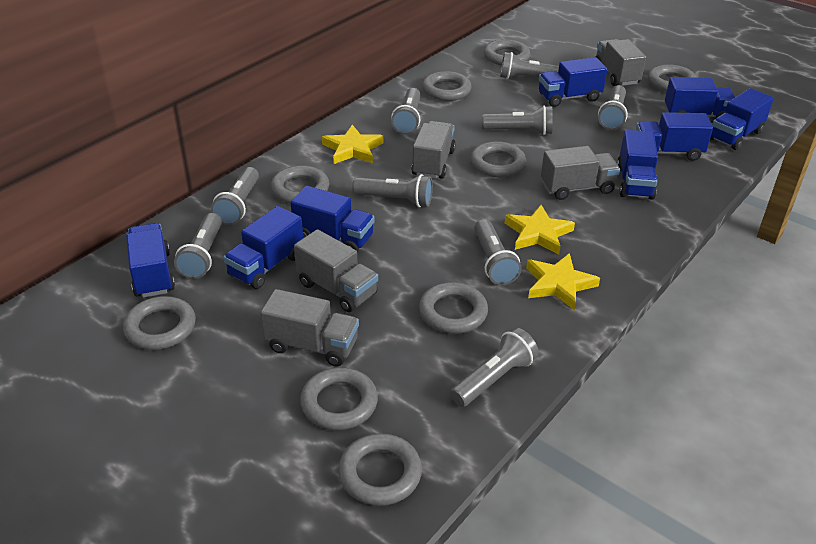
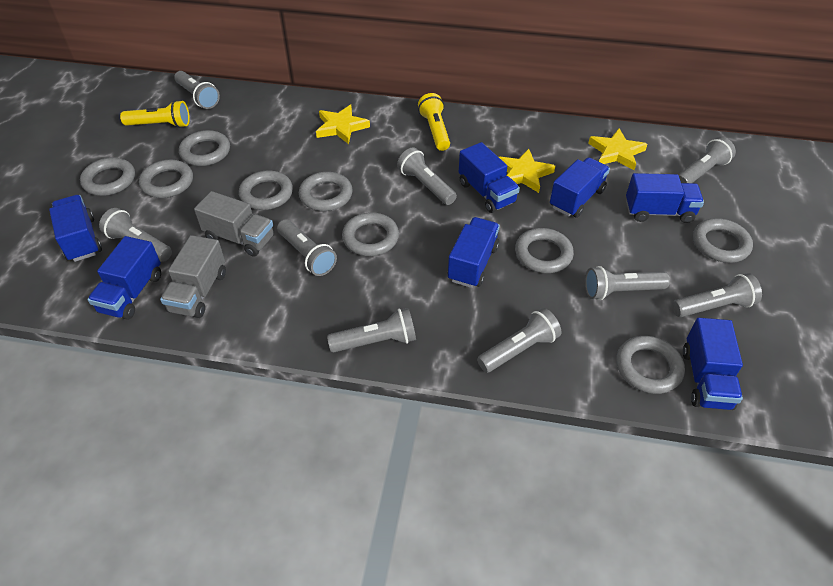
blue truck: 8 -> 7
grey truck: 5 -> 2
yellow flashlight: 0 -> 2

